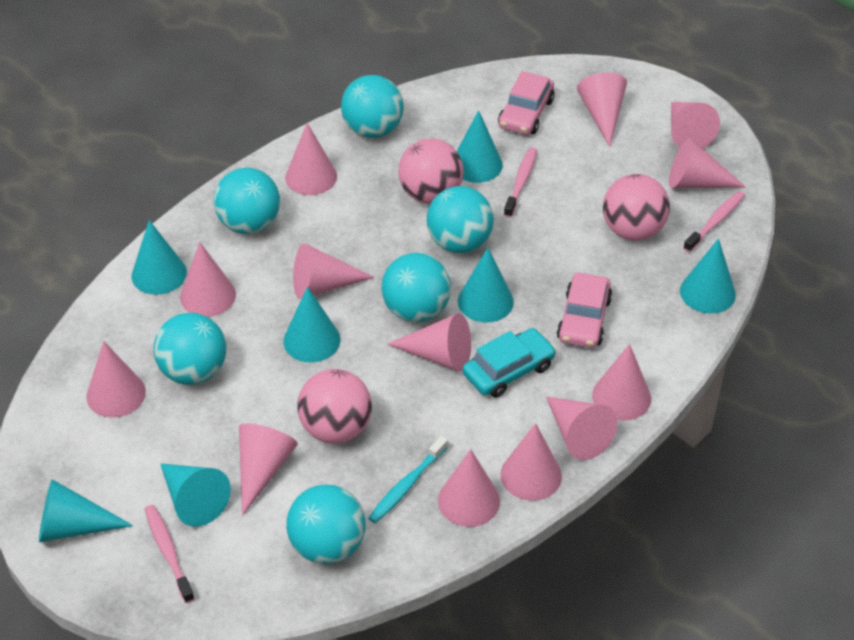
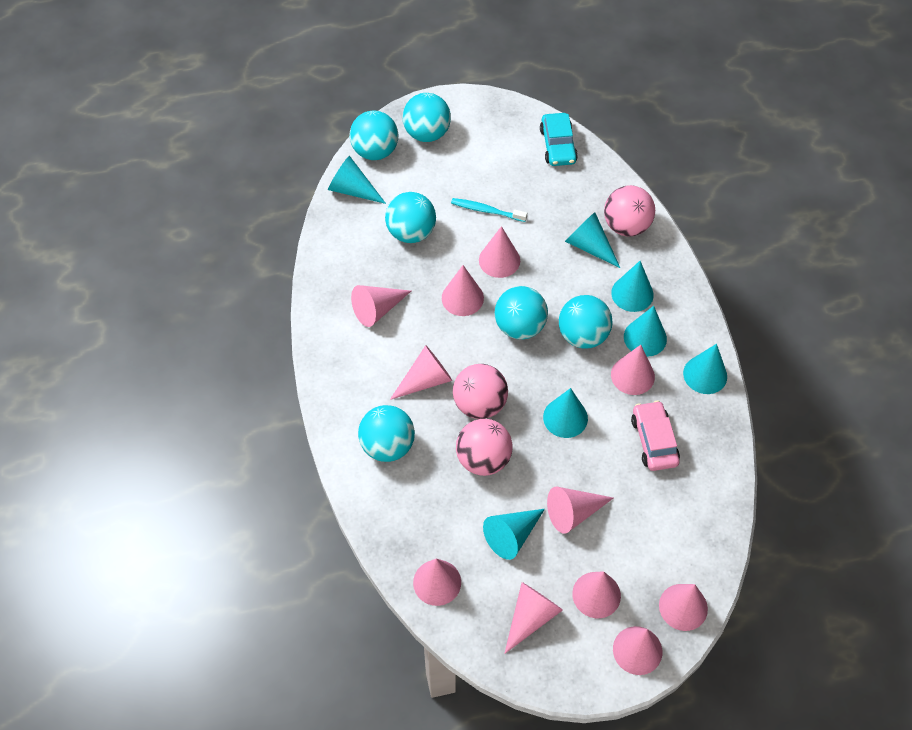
pink car: 2 -> 1
pink cone: 13 -> 11
pink toothbrush: 3 -> 0

